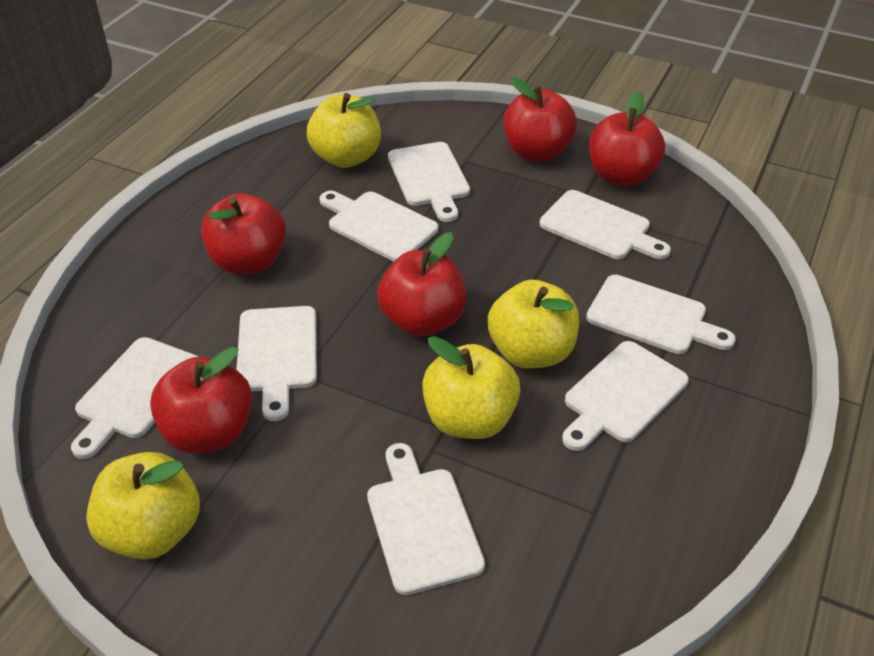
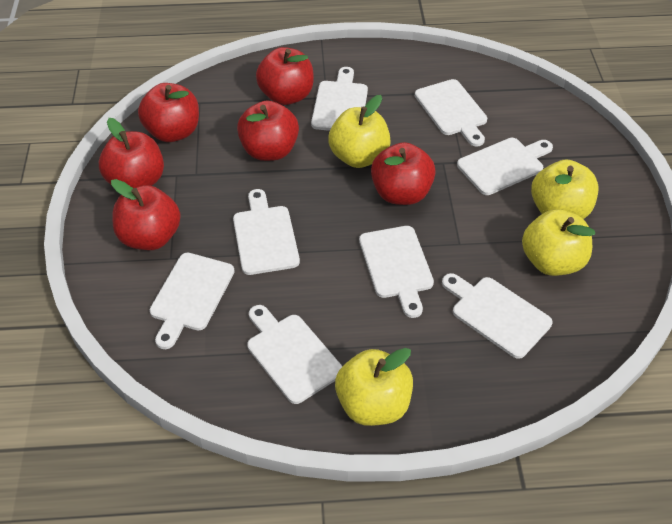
red apple: 5 -> 6

